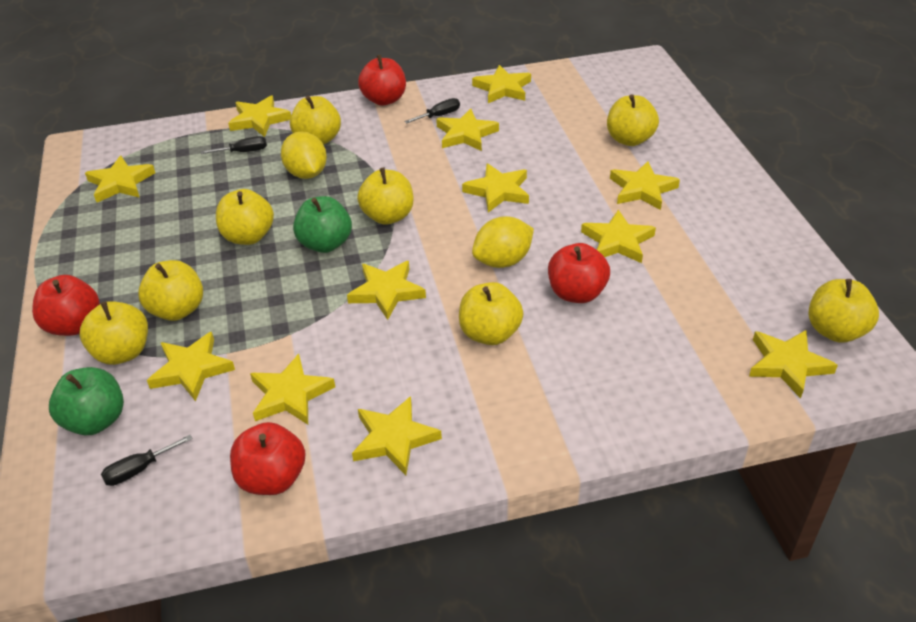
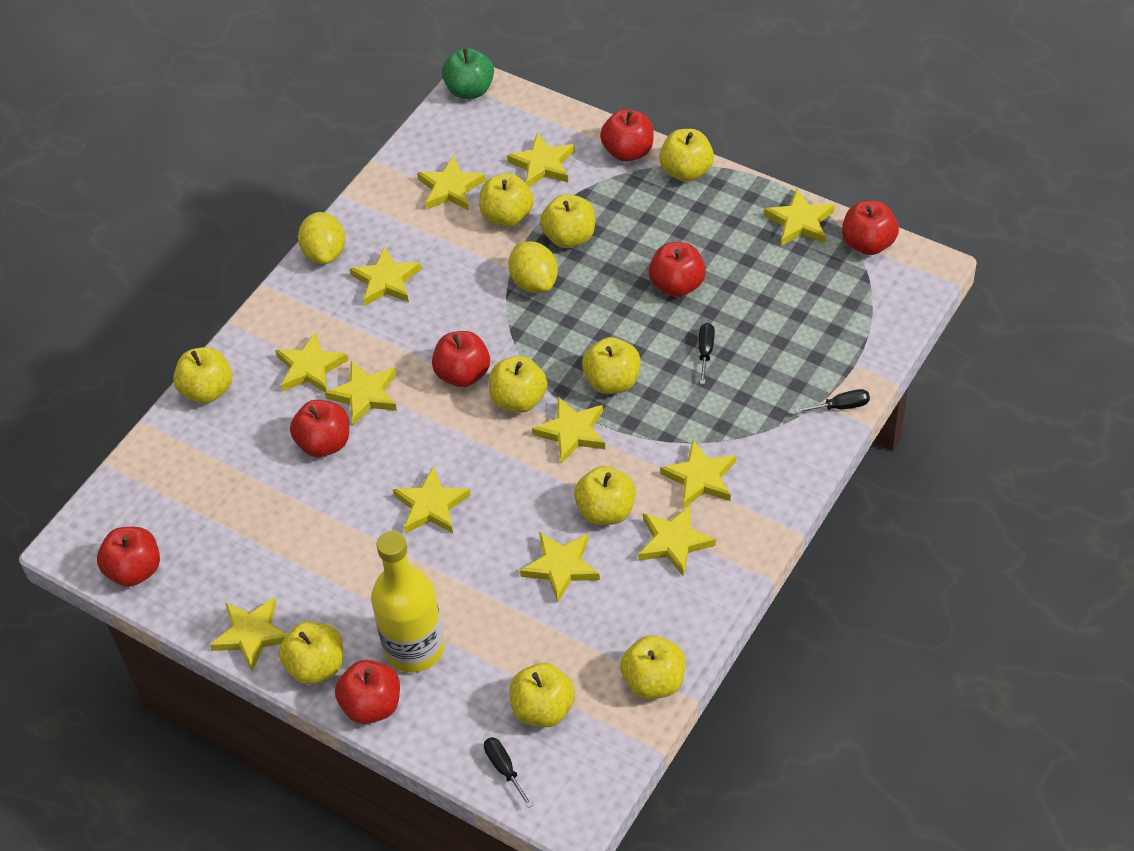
green apple: 2 -> 1
red apple: 4 -> 7
yellow apple: 8 -> 10
yellow bottle: 0 -> 1

